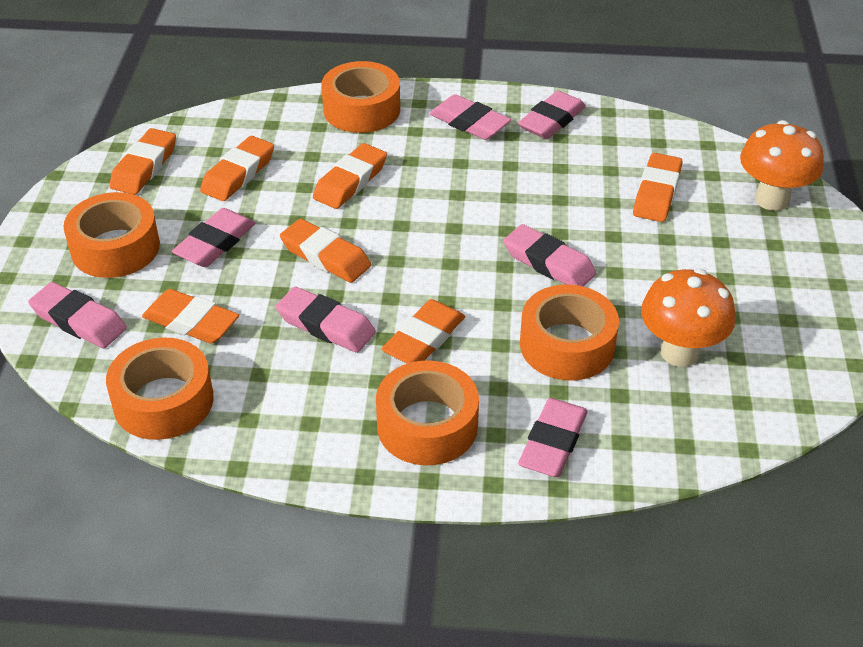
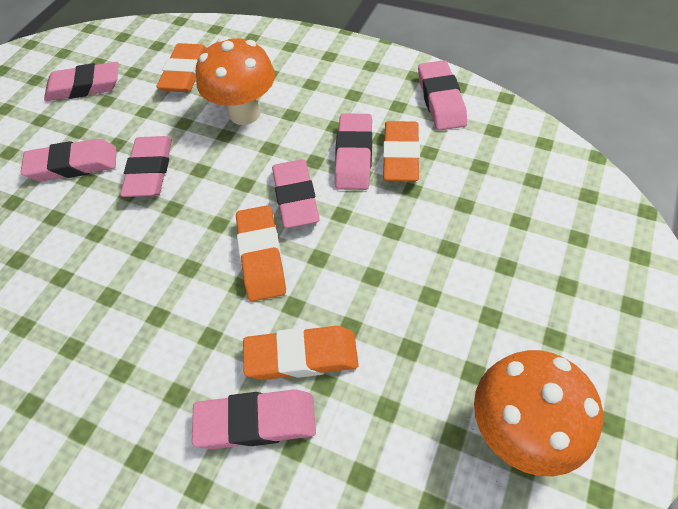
orange eraser: 7 -> 4
orange tape: 5 -> 0

